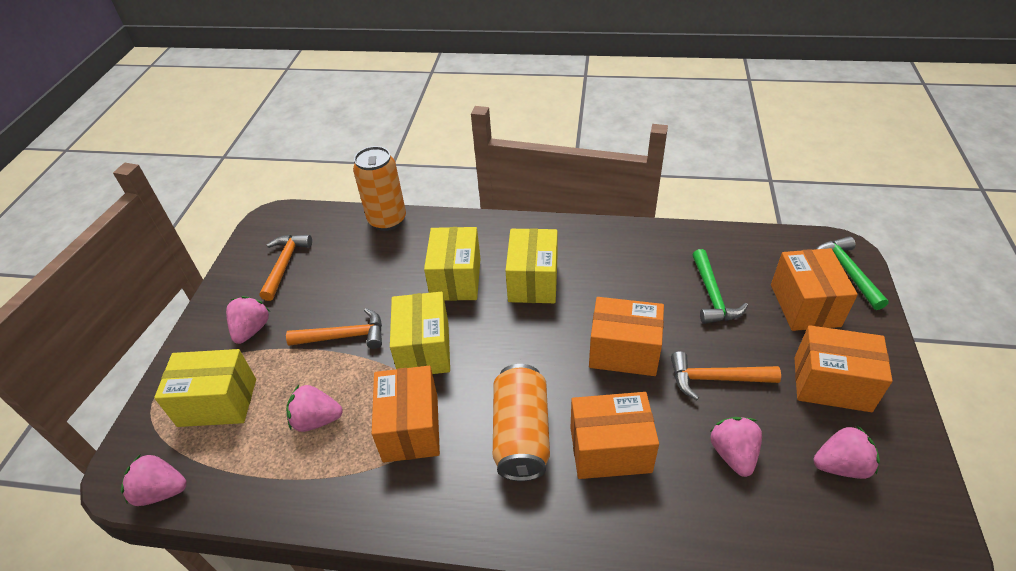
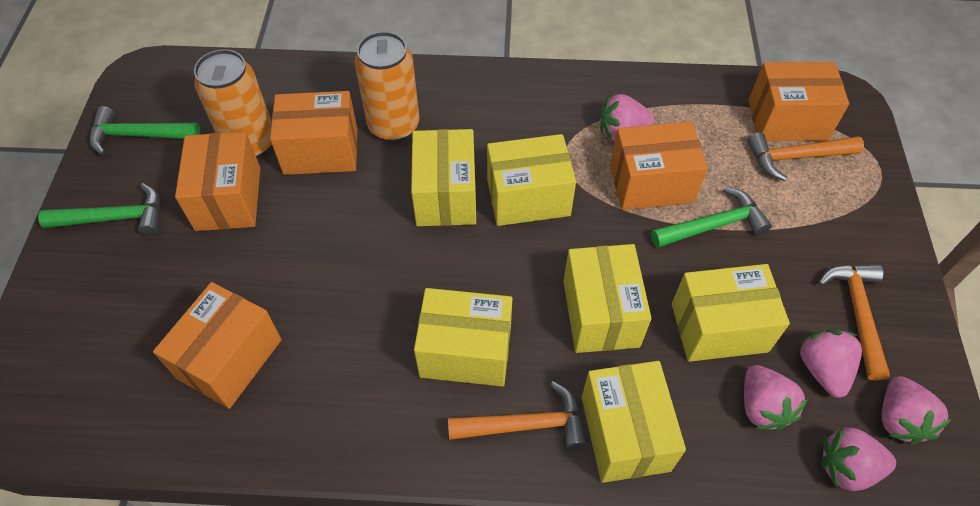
green hammer: 2 -> 3
yellow box: 4 -> 6

